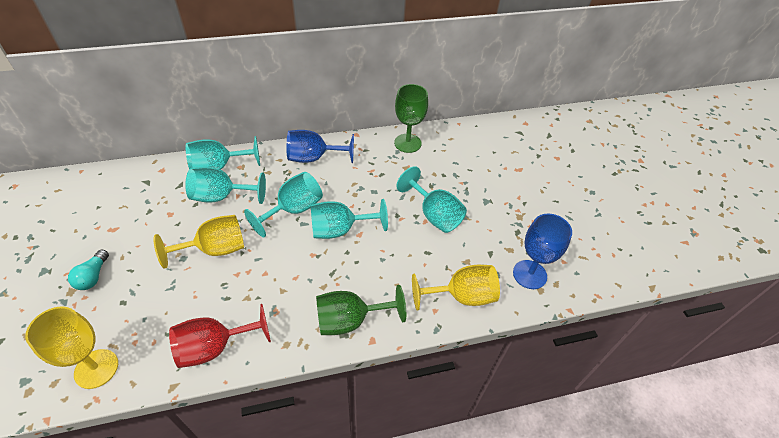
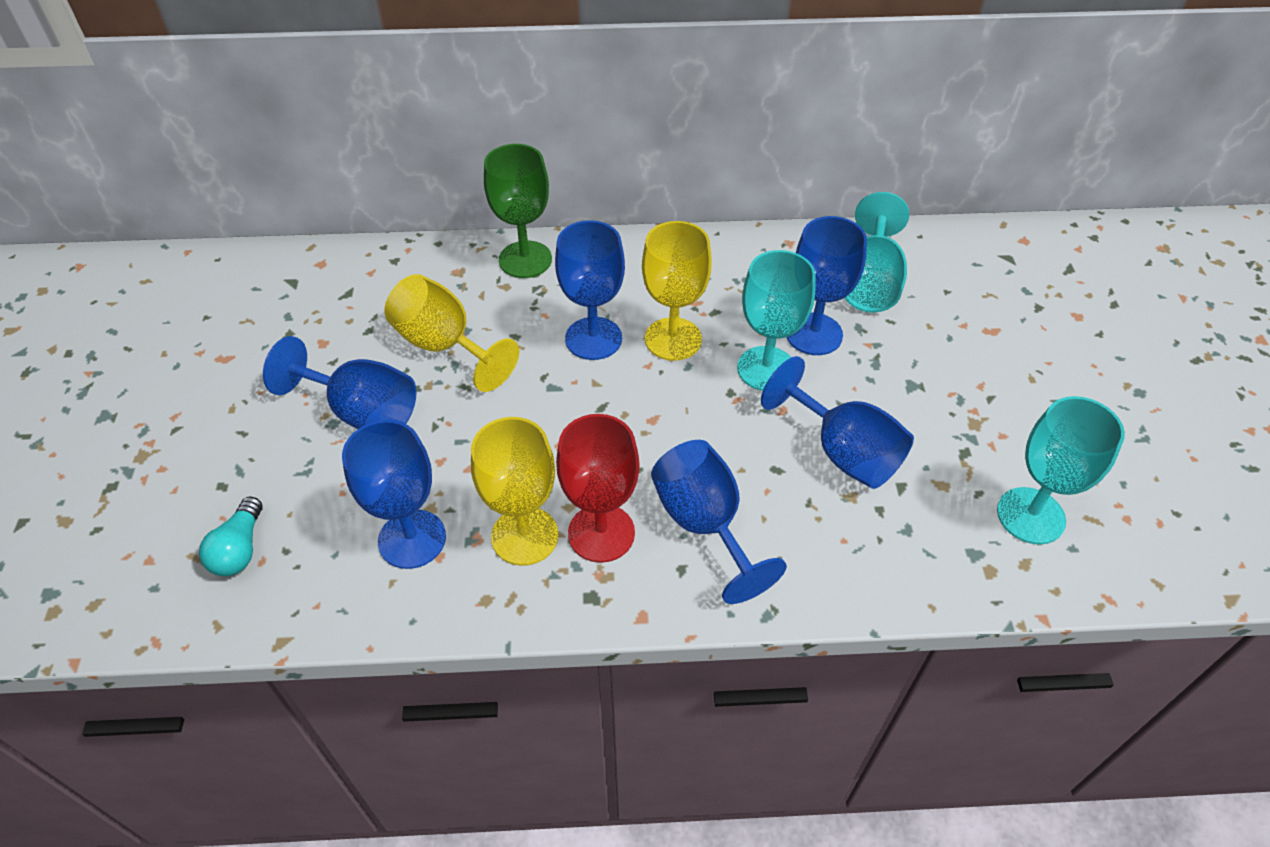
blue goblet: 2 -> 6
green goblet: 2 -> 1
turquoise goblet: 5 -> 3

